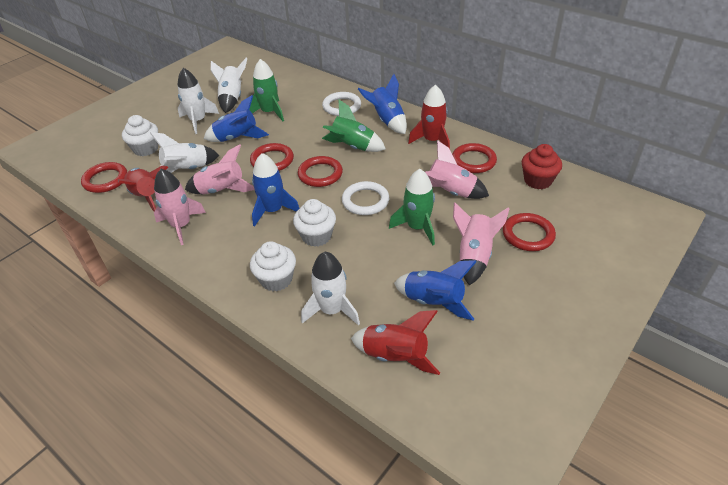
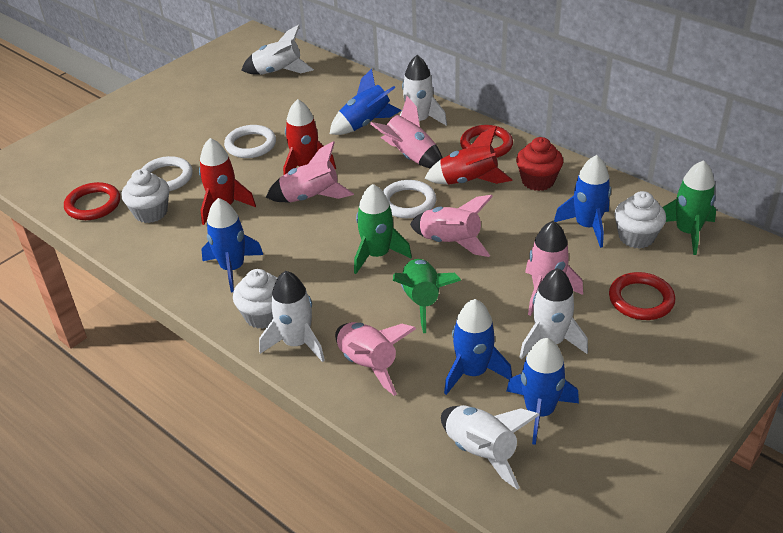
blue rocket: 4 -> 5
pink rocket: 4 -> 5
red ring: 5 -> 3
white ring: 2 -> 3
white rocket: 4 -> 5

